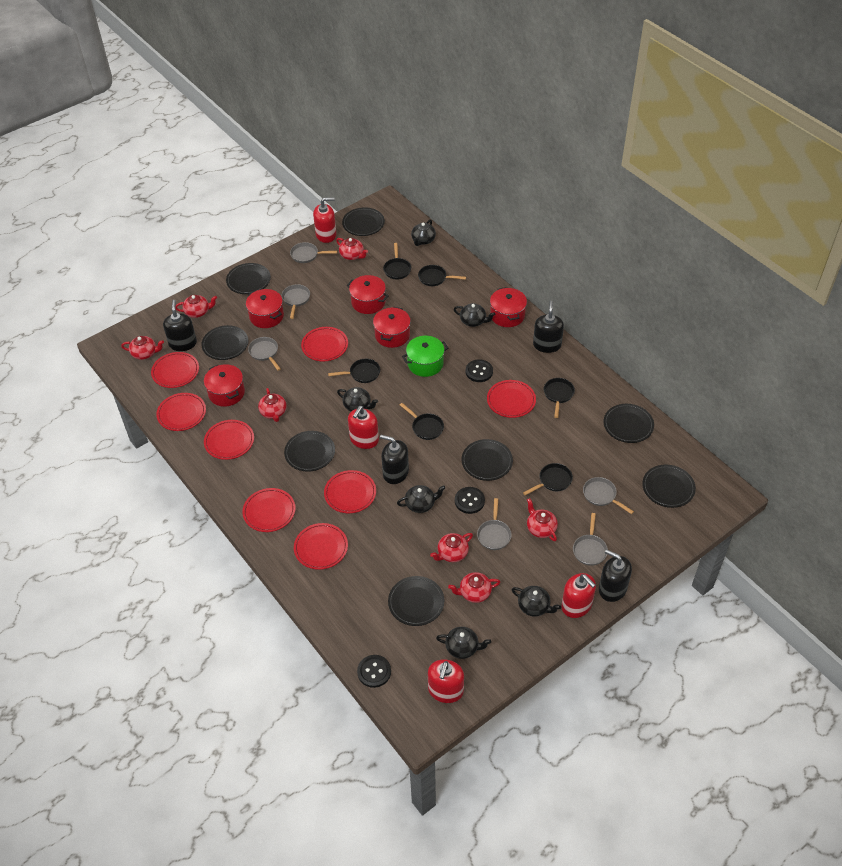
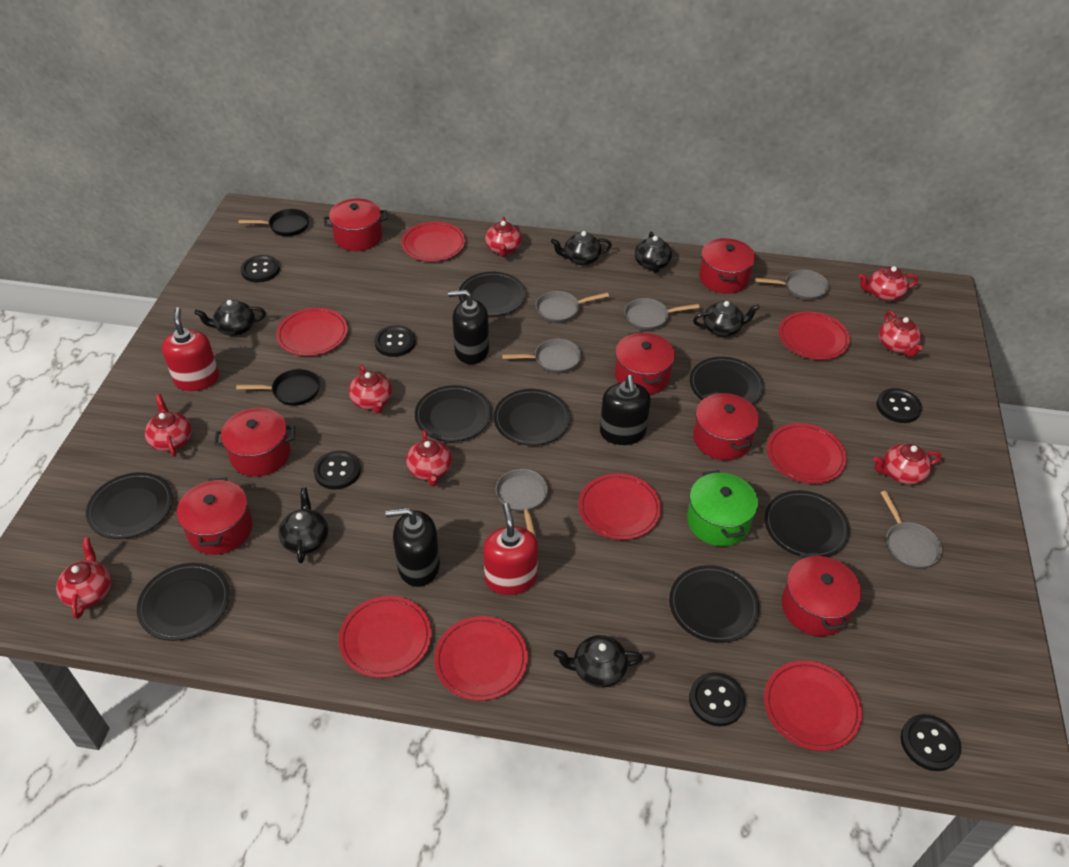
black button: 3 -> 6
black pan: 6 -> 2
black soap dispenser: 4 -> 3
red pot: 5 -> 7
red soap dispenser: 4 -> 2
red teapot: 7 -> 8

